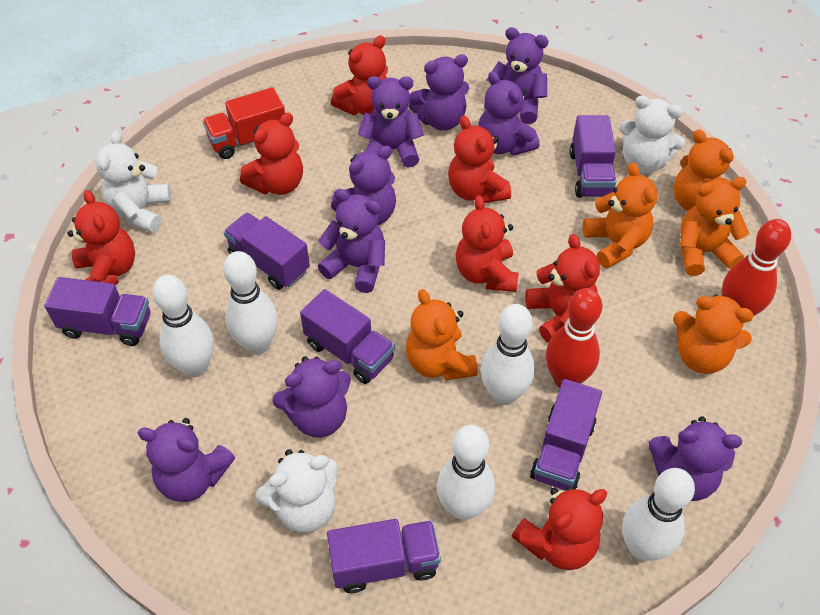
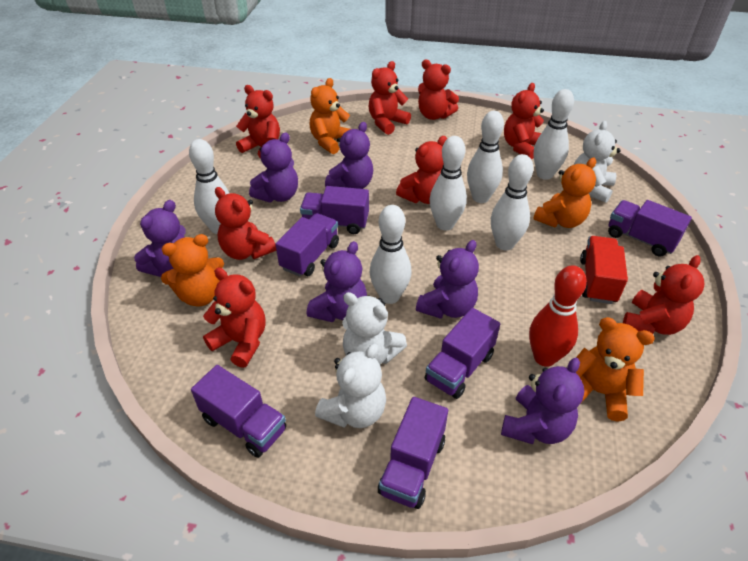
orange teddy bear: 5 -> 4
purple teddy bear: 9 -> 6
red bowling pin: 2 -> 1
red teddy bear: 7 -> 8
white bowling pin: 5 -> 6

